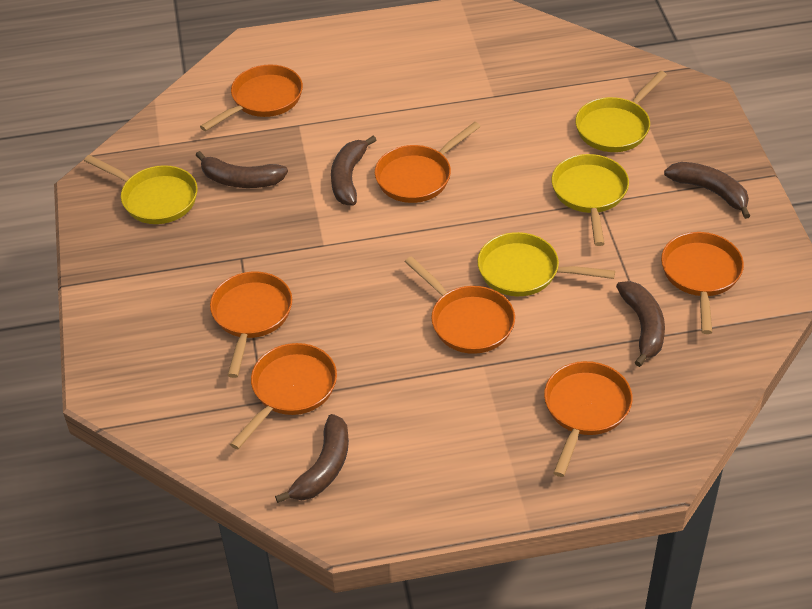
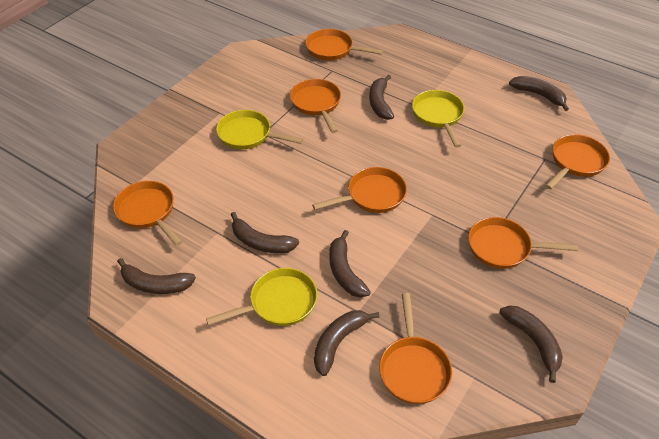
brown banana: 5 -> 7
yellow pan: 4 -> 3

